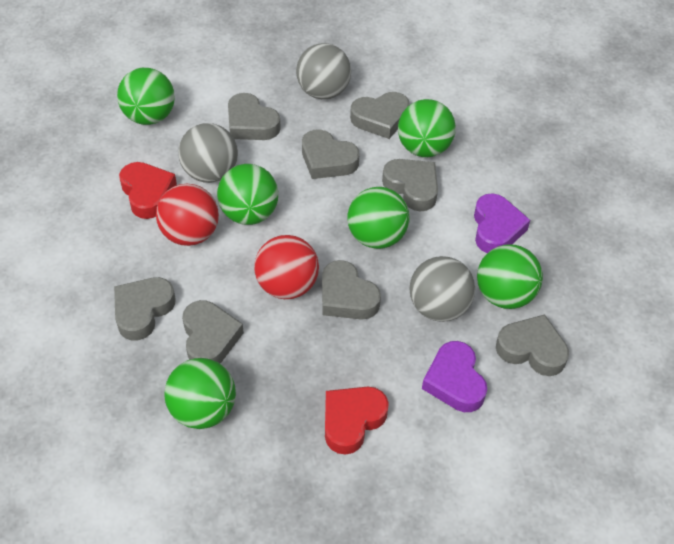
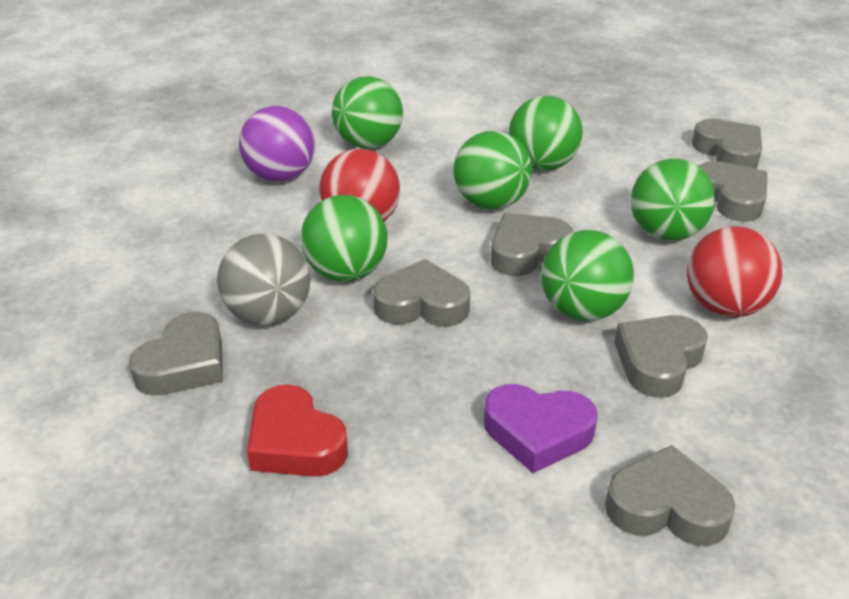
grey ball: 3 -> 1
grey heart: 8 -> 7
purple ball: 0 -> 1
purple heart: 2 -> 1
red heart: 2 -> 1

